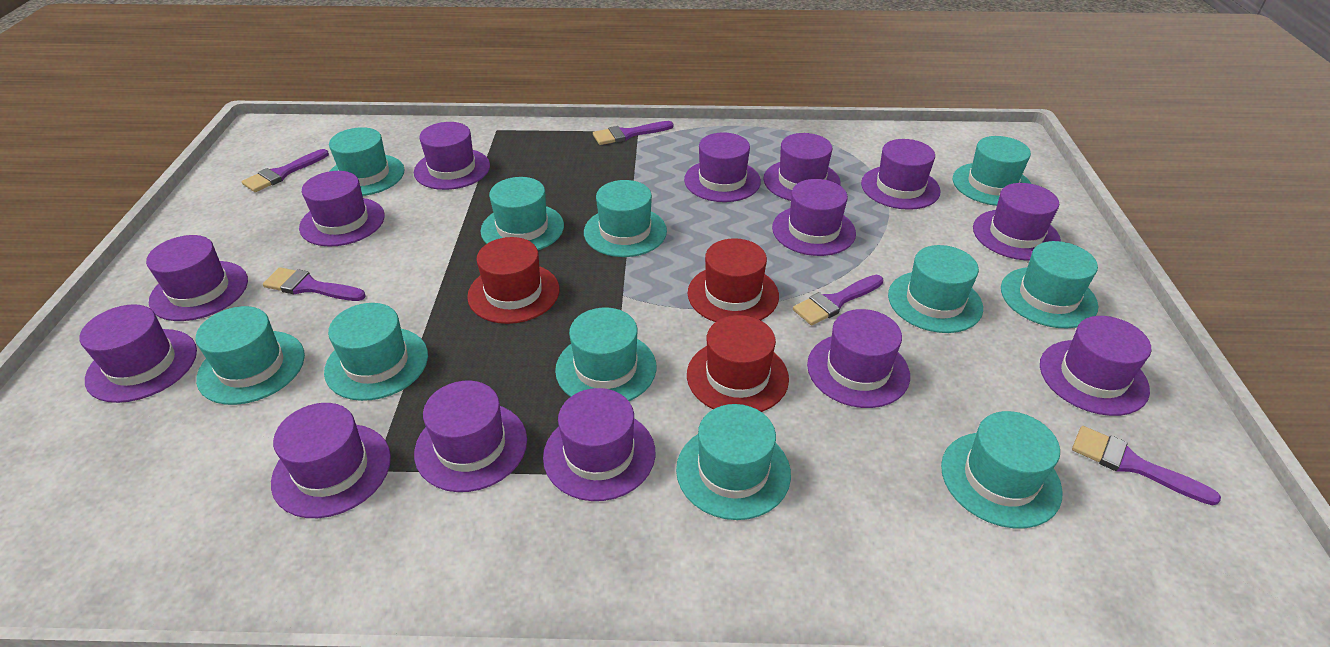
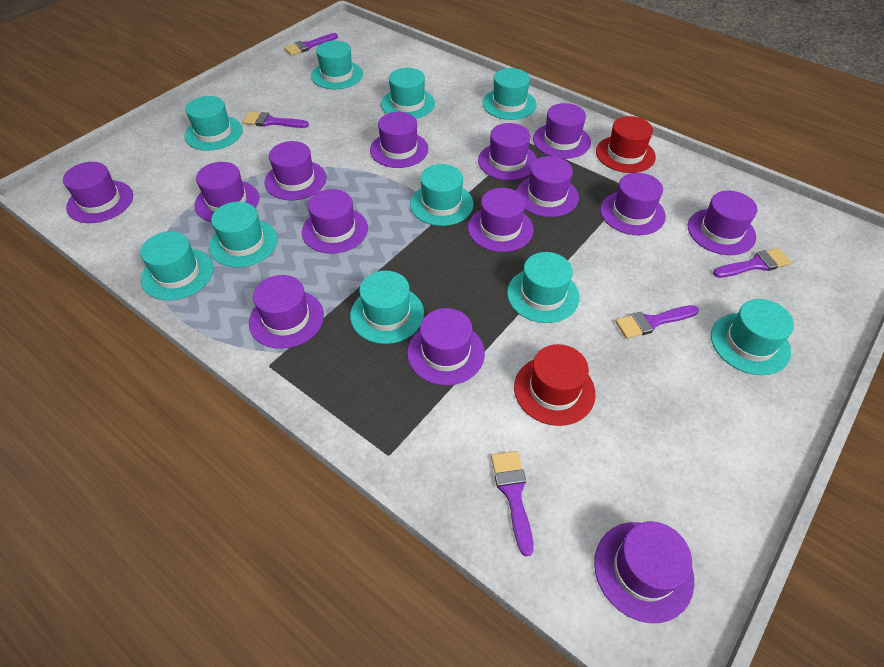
red hat: 3 -> 2
turquoise hat: 11 -> 10

